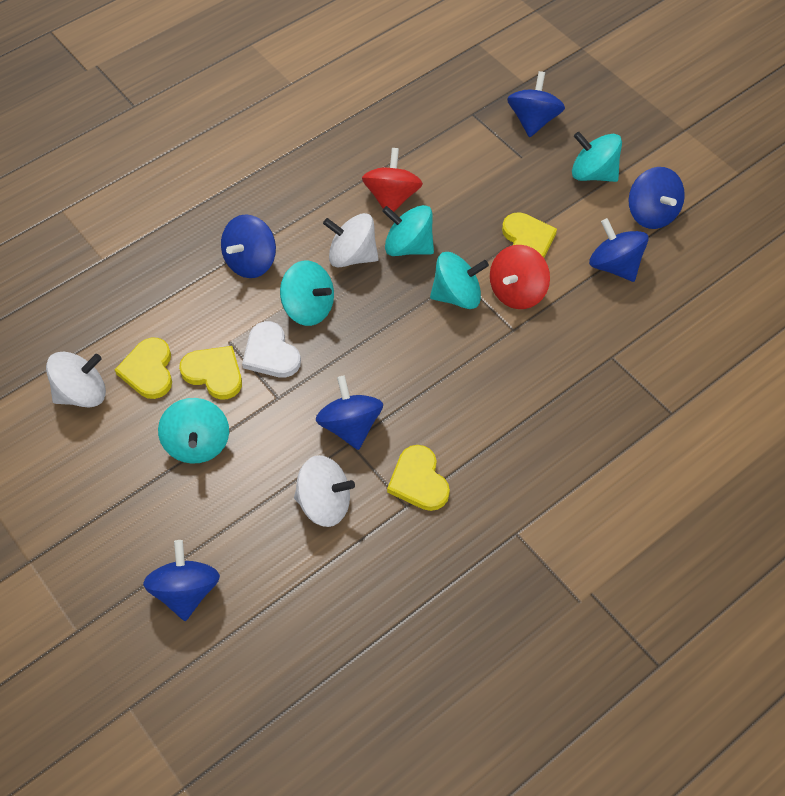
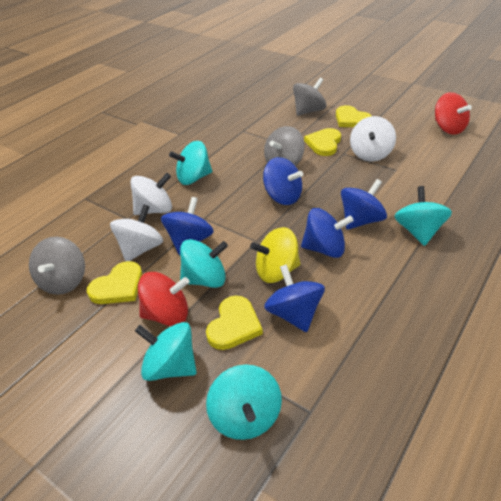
blue spinning top: 6 -> 5
grey spinning top: 0 -> 3
white heart: 1 -> 0
yellow spinning top: 0 -> 1

